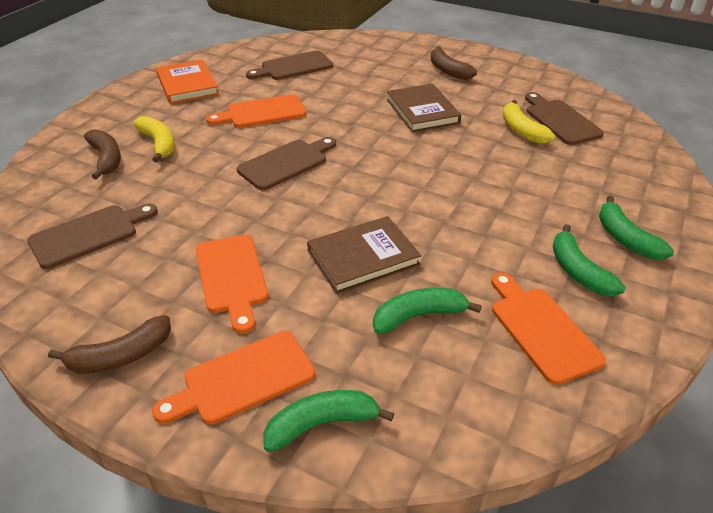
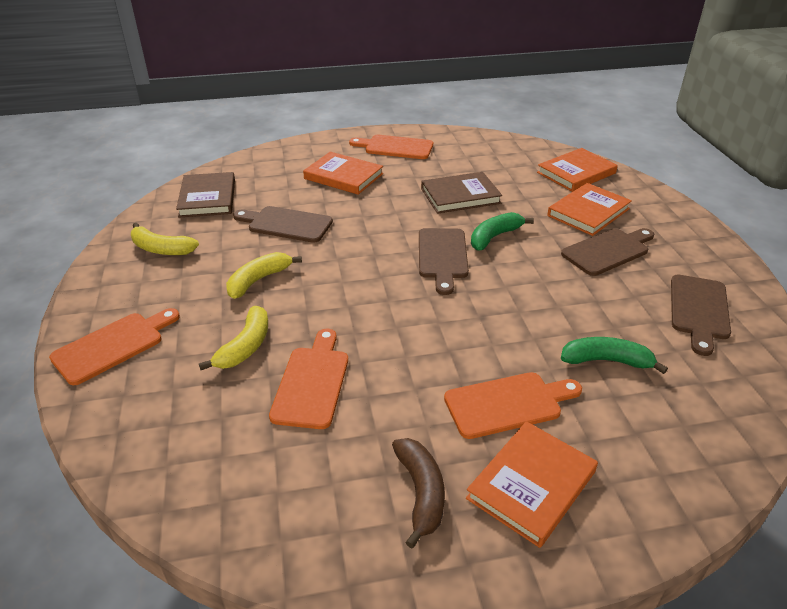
brown banana: 3 -> 1
green banana: 4 -> 2
orange book: 1 -> 4
yellow banana: 2 -> 3

